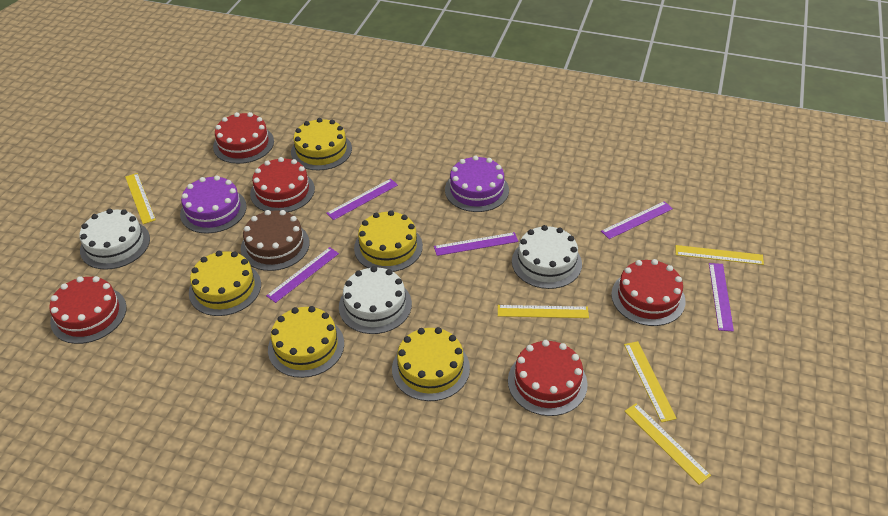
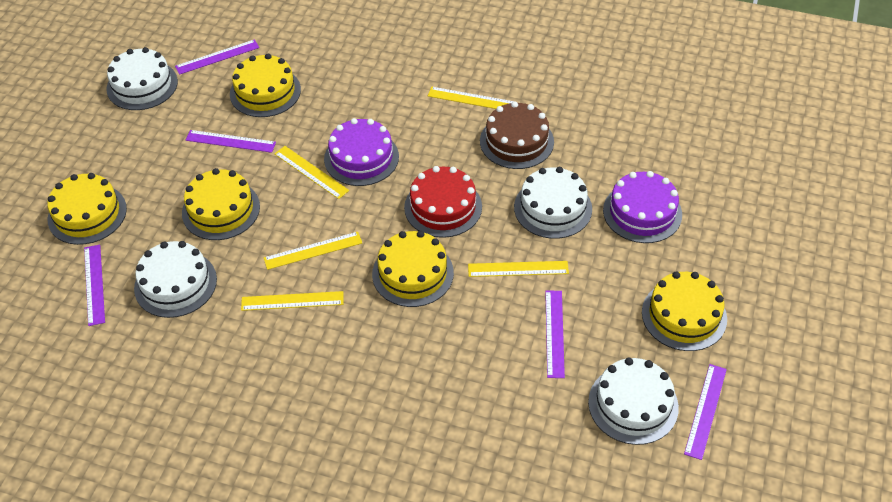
red cake: 5 -> 1
white cake: 3 -> 4

